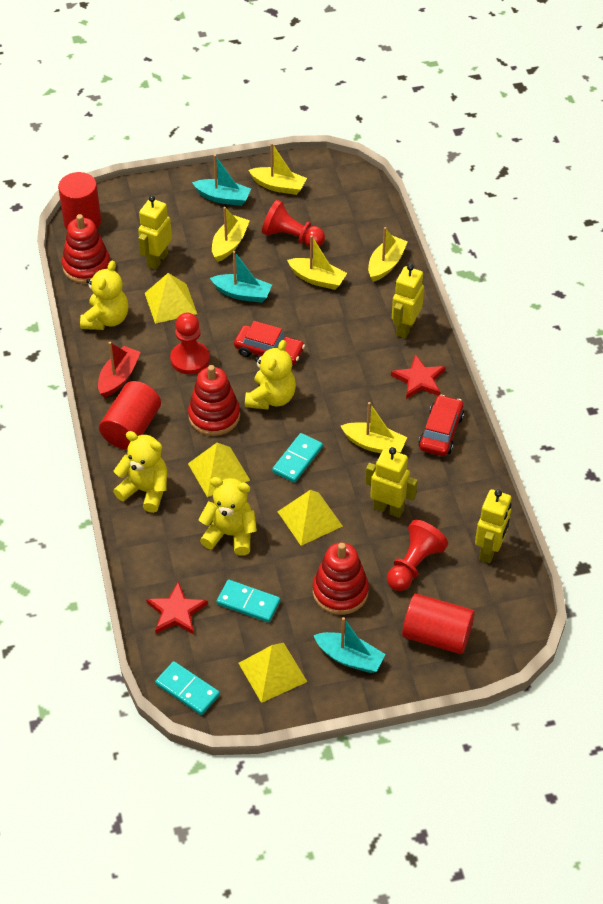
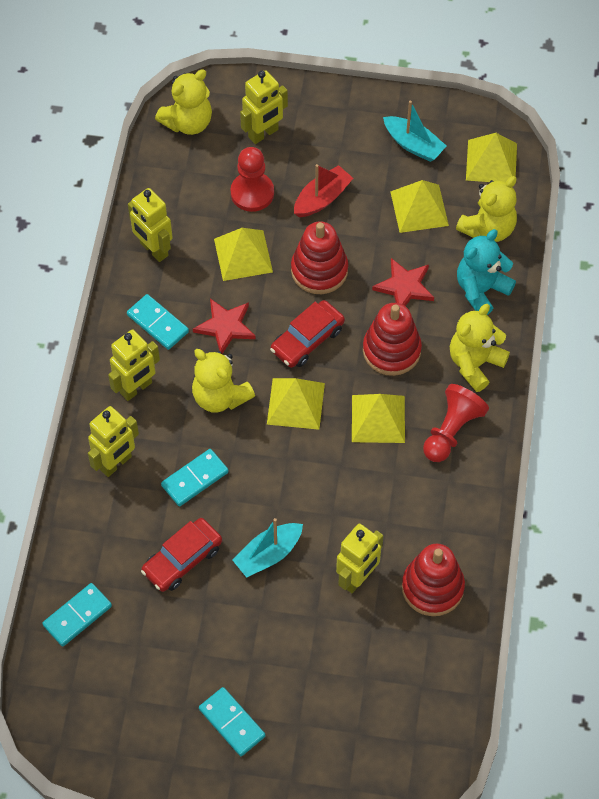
red cylinder: 3 -> 0
red pawn: 3 -> 2
turquoise boat: 3 -> 2
turquoise domino: 3 -> 4
turquoise teddy bear: 0 -> 1
yellow boat: 5 -> 0
yellow pyramid: 4 -> 5
yellow robot: 4 -> 5

